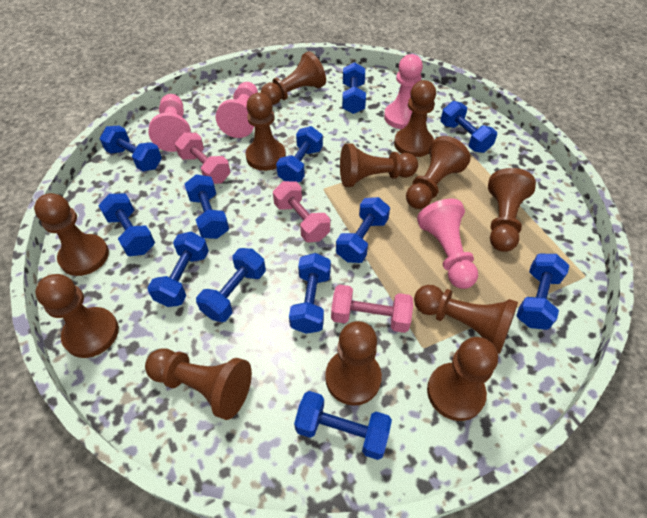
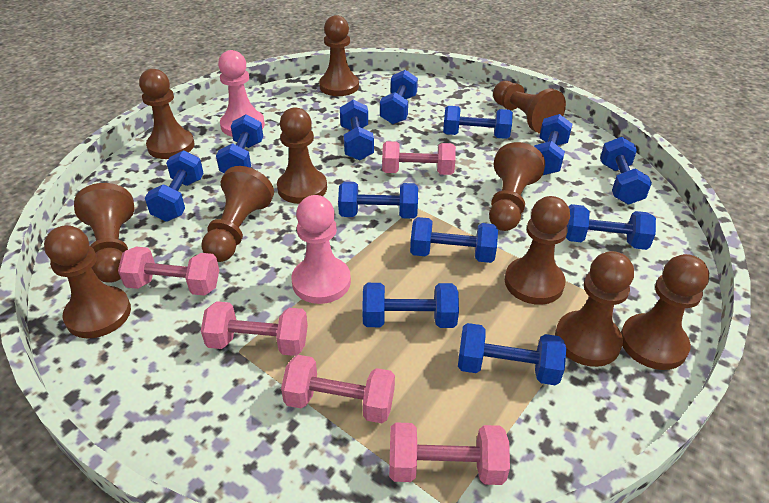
brown pawn: 12 -> 11
pink dumbbell: 3 -> 5
pink pawn: 4 -> 2

